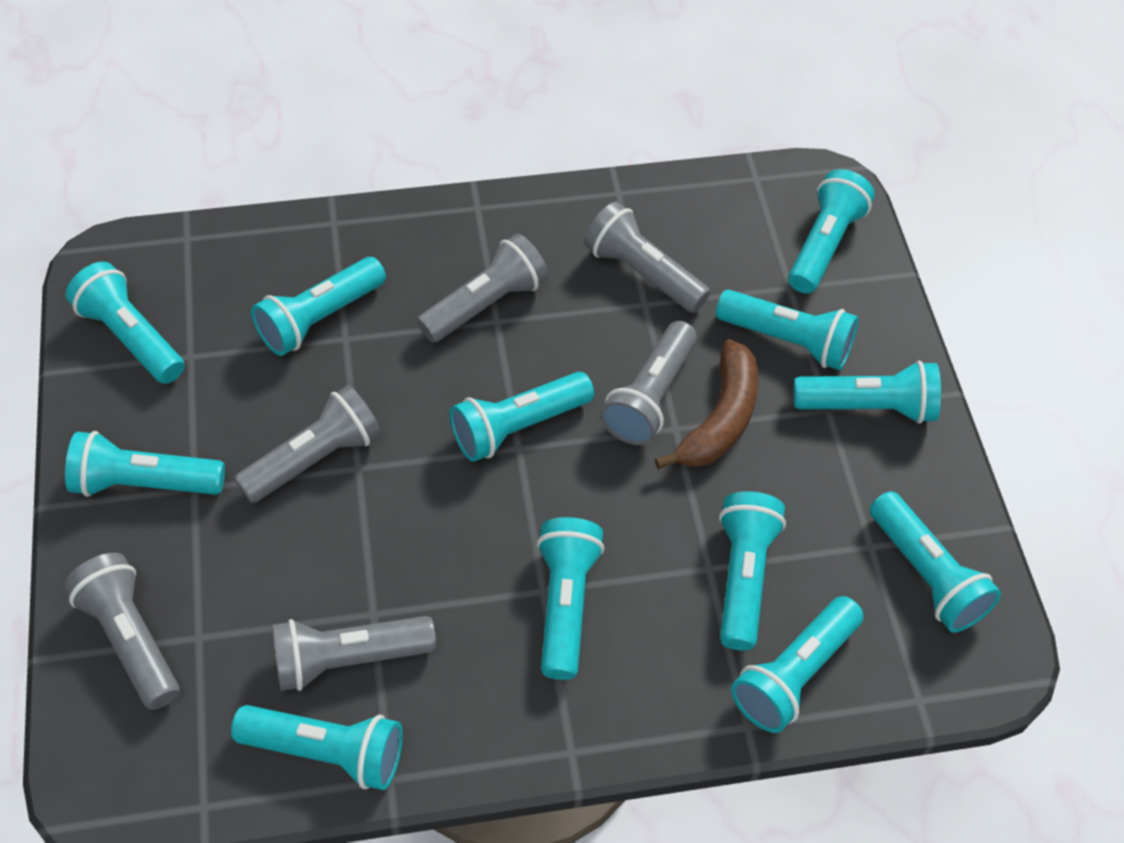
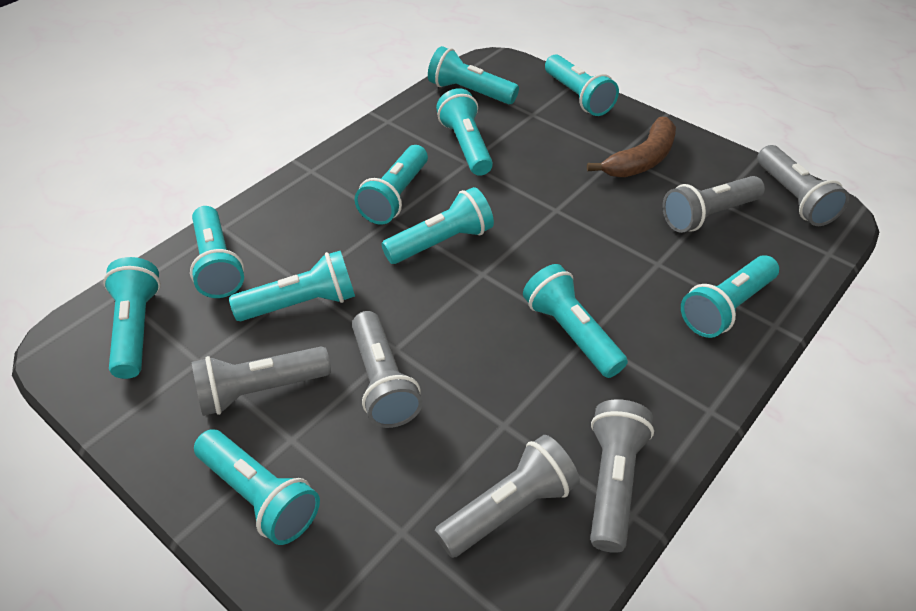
turquoise flashlight: 12 -> 11

